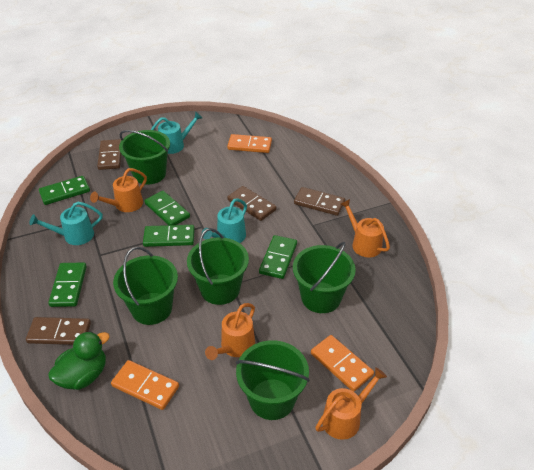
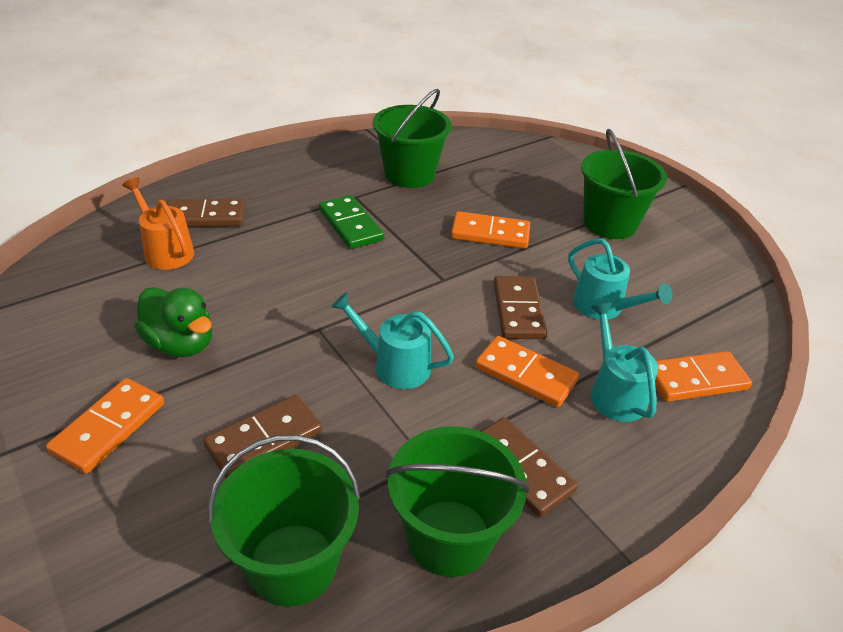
green bucket: 5 -> 4
green domino: 5 -> 1
orange domino: 3 -> 4
orange watering can: 4 -> 1

